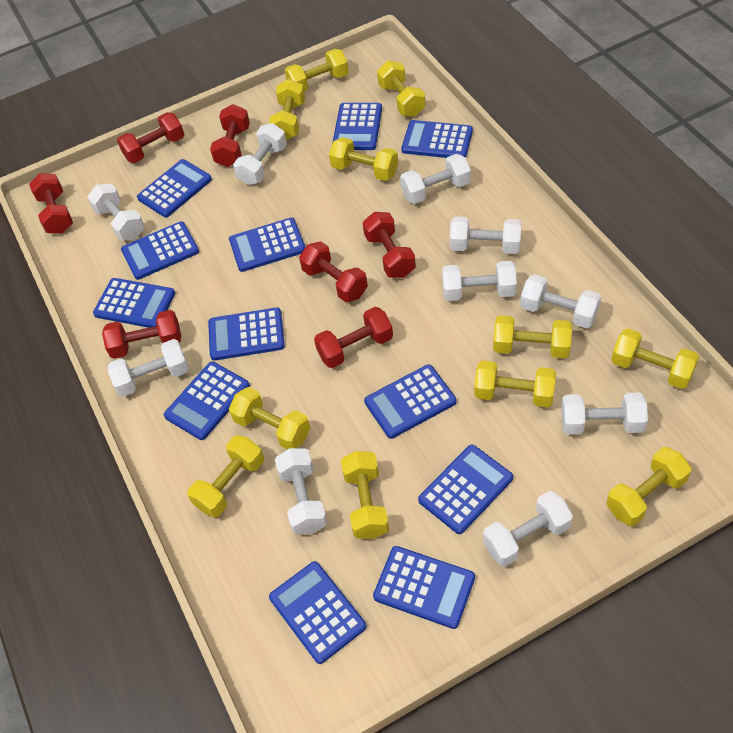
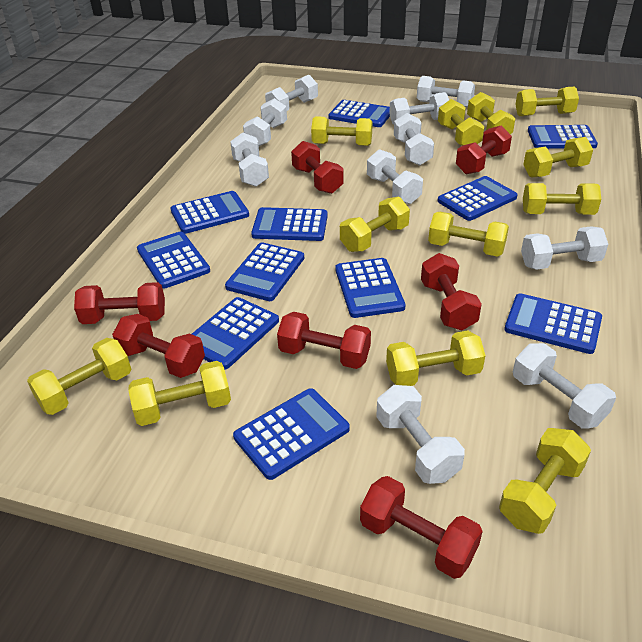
blue calculator: 12 -> 11
yellow dumbbell: 11 -> 12

